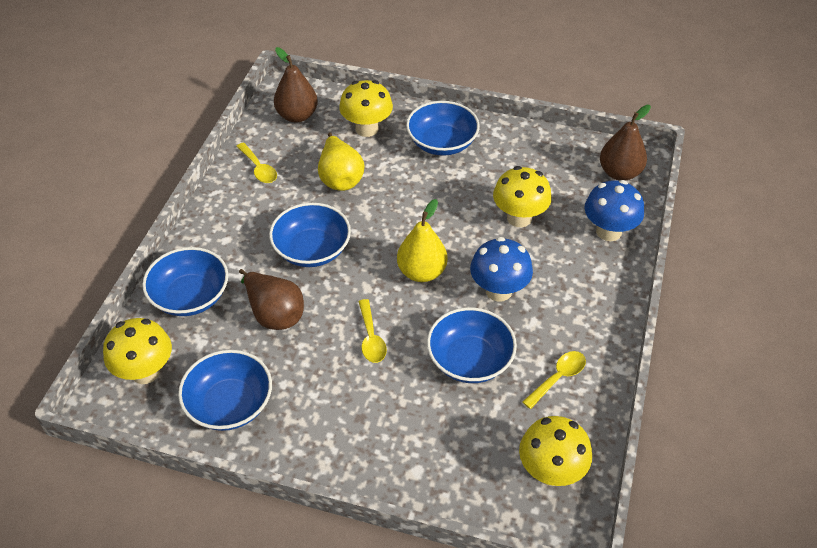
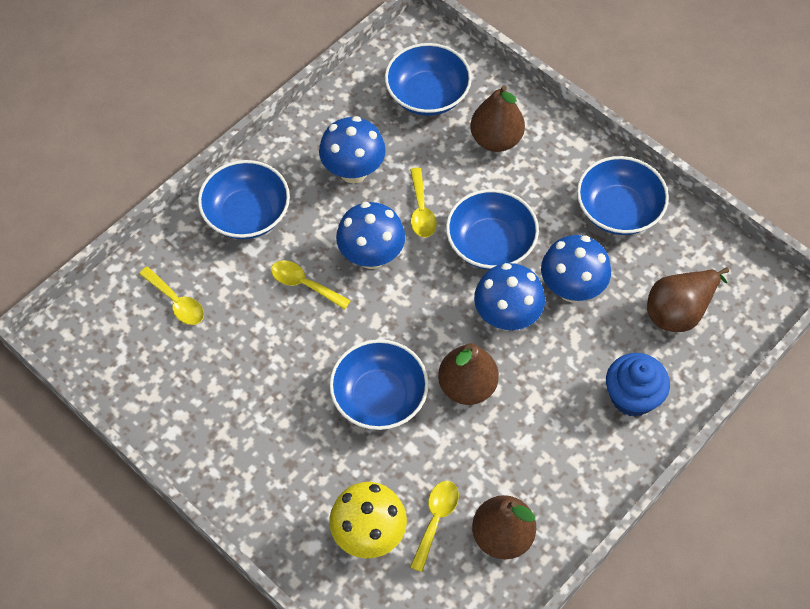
blue cupcake: 0 -> 1
blue mushroom: 2 -> 4
brown pear: 3 -> 4
yellow mushroom: 4 -> 1
yellow pear: 2 -> 0
yellow spoon: 3 -> 4

